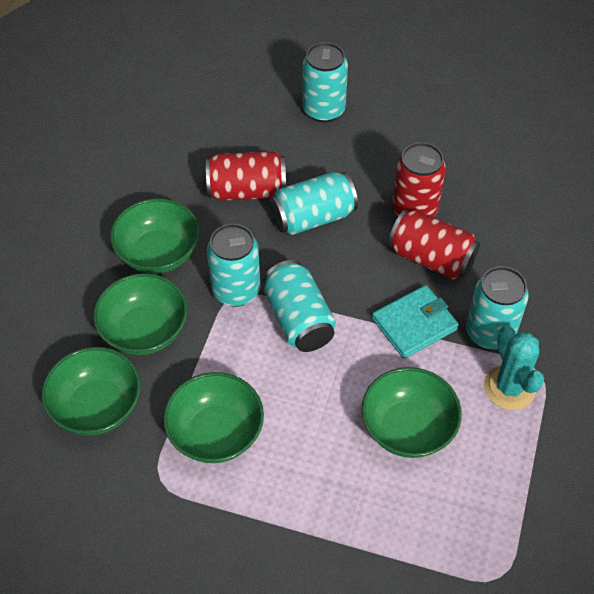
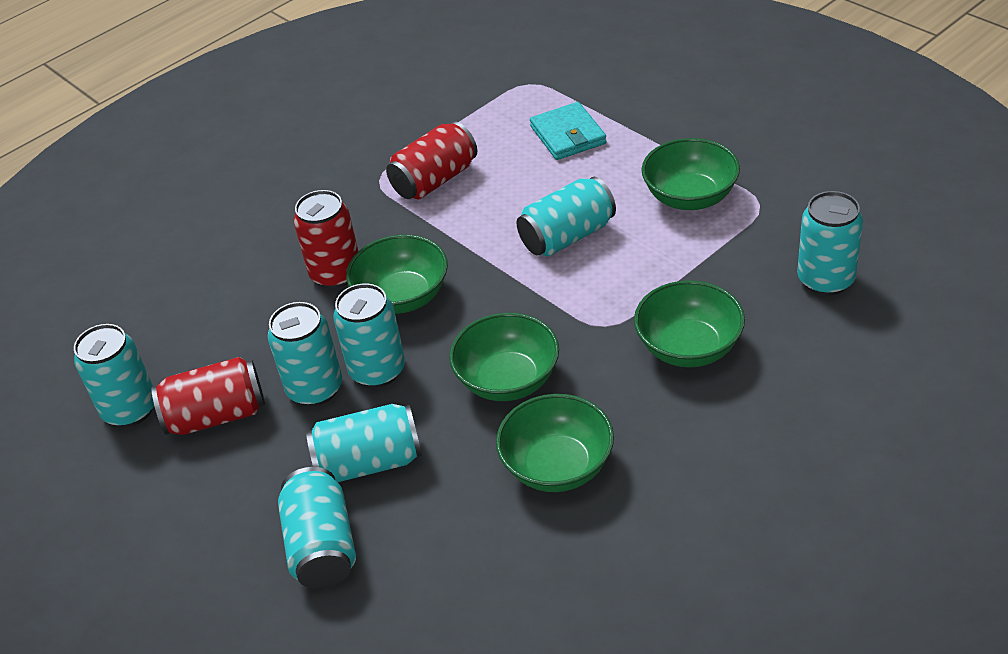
turquoise cactus: 1 -> 0
turquoise can: 5 -> 7

